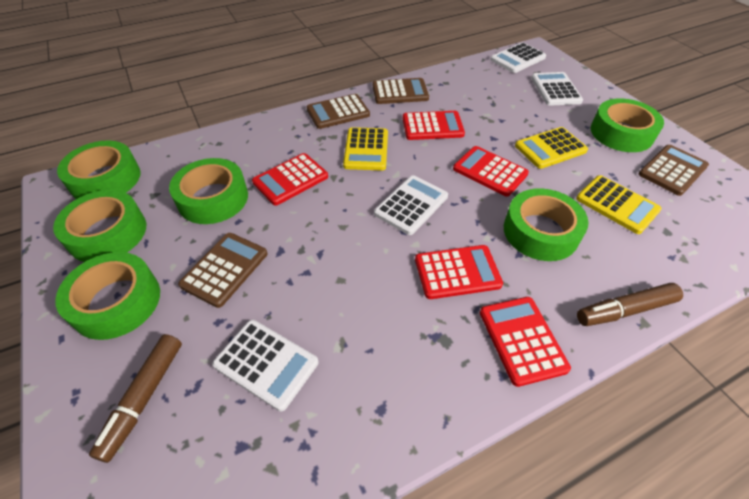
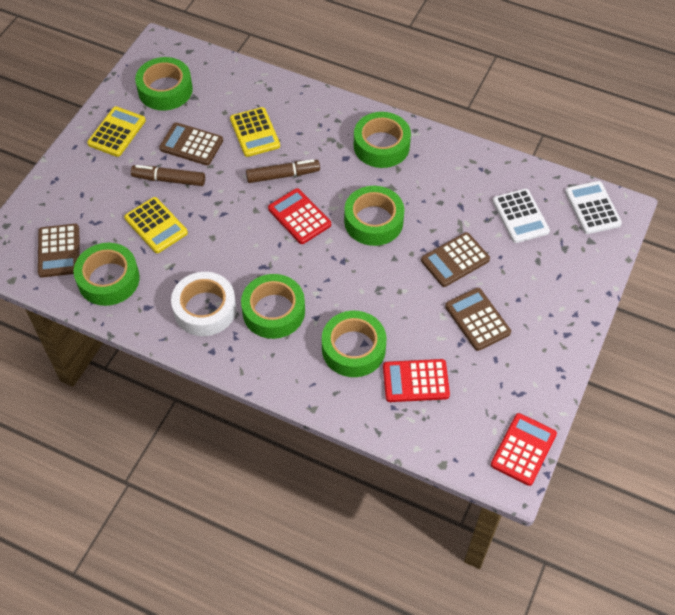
red calculator: 5 -> 3
white calculator: 4 -> 2
white tape: 0 -> 1

